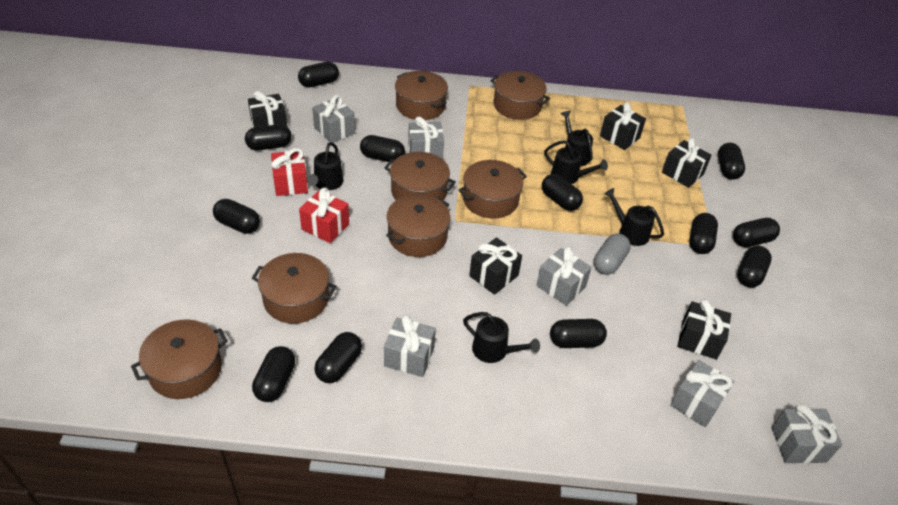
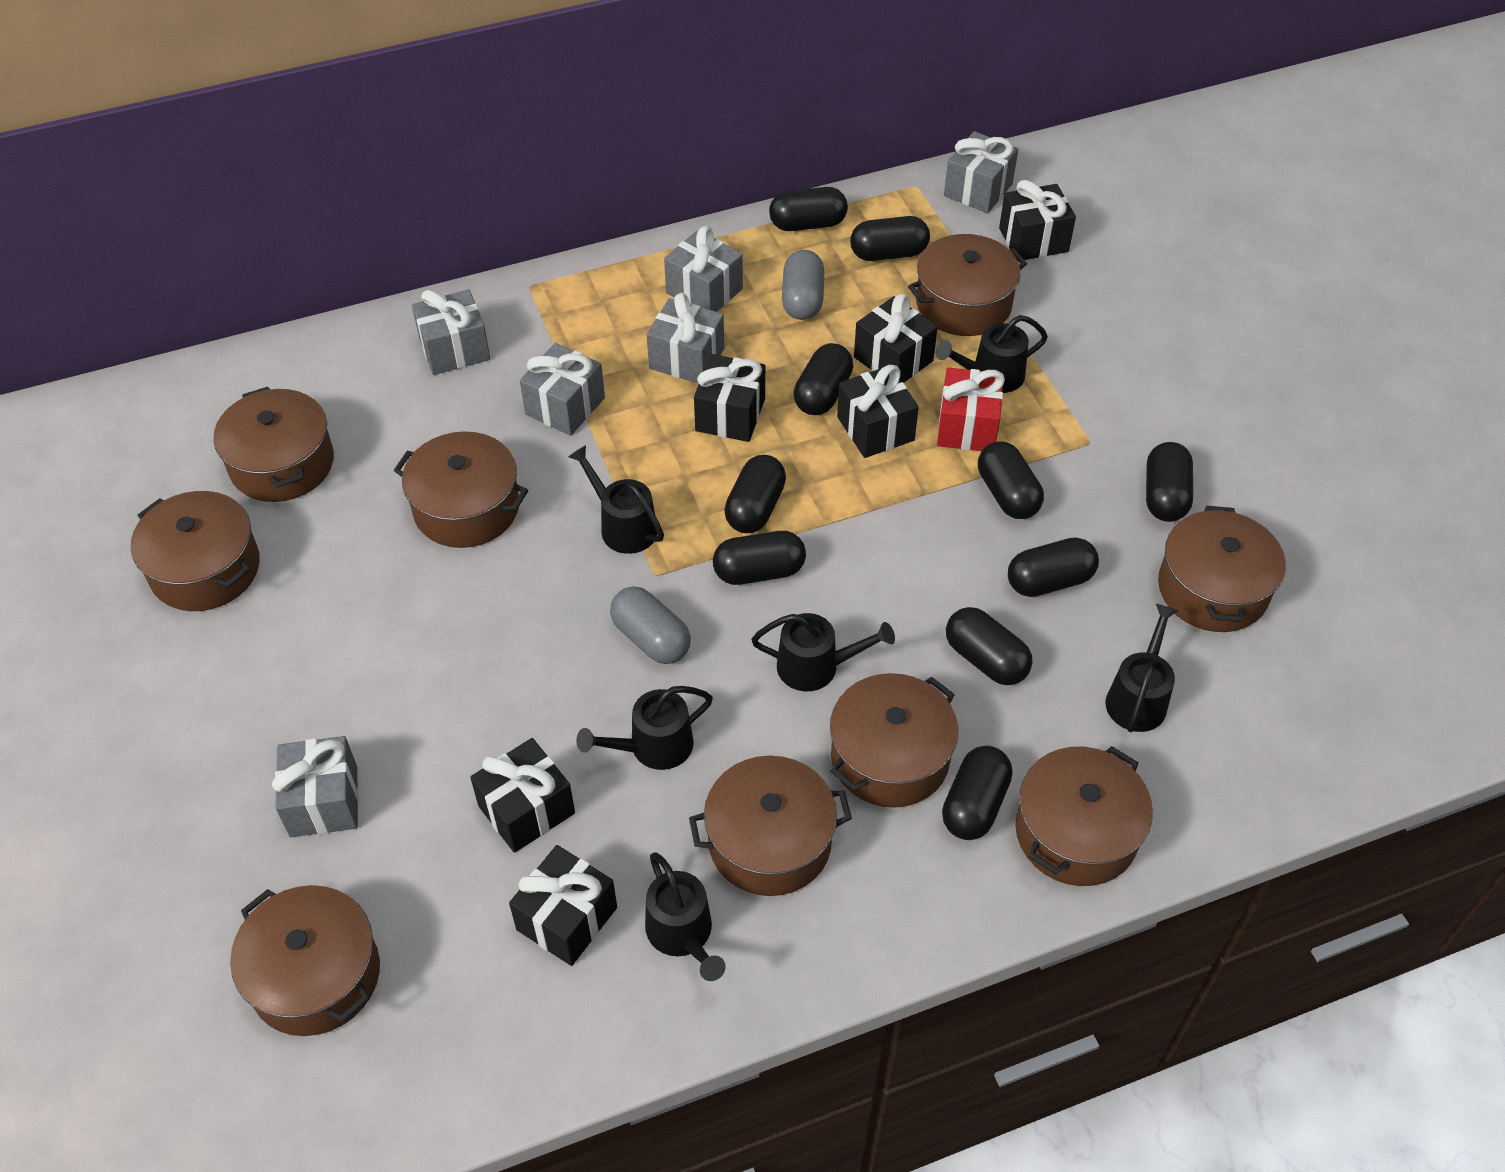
black capsule: 12 -> 10
black gift: 5 -> 6
black watering can: 5 -> 6
brown pot: 7 -> 9
grey capsule: 1 -> 2
red gift: 2 -> 1

